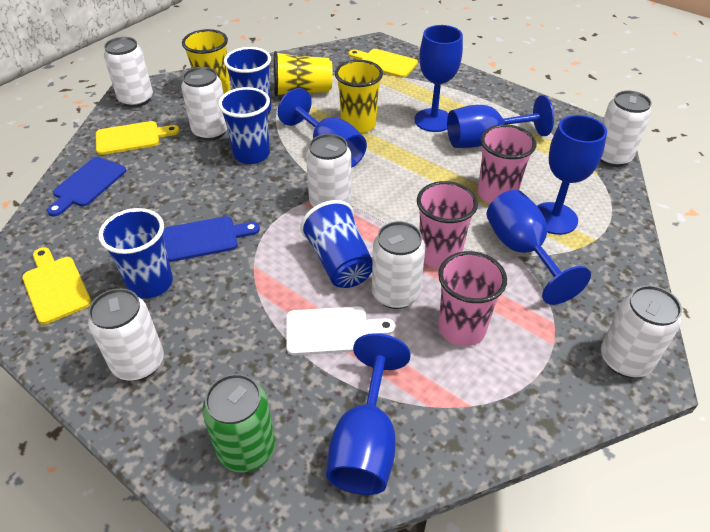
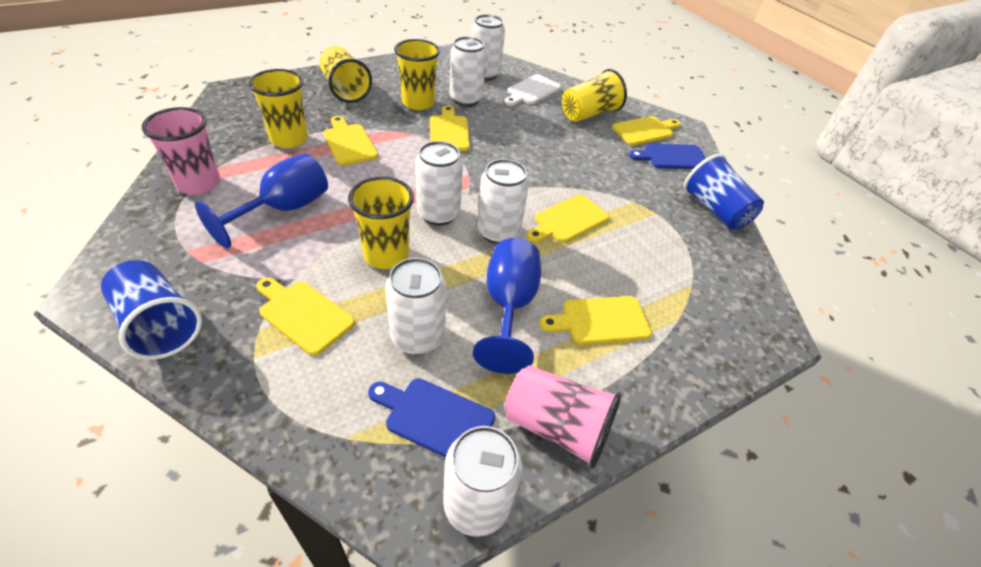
blue cup: 4 -> 2
blue goblet: 6 -> 2
green can: 1 -> 0
pink cup: 3 -> 2
white can: 7 -> 6
yellow cup: 3 -> 5
yellow cutting board: 3 -> 6

